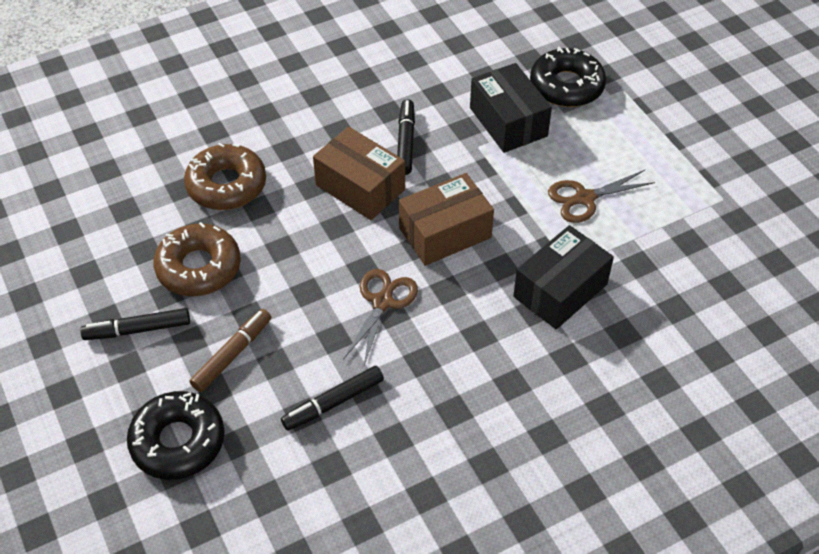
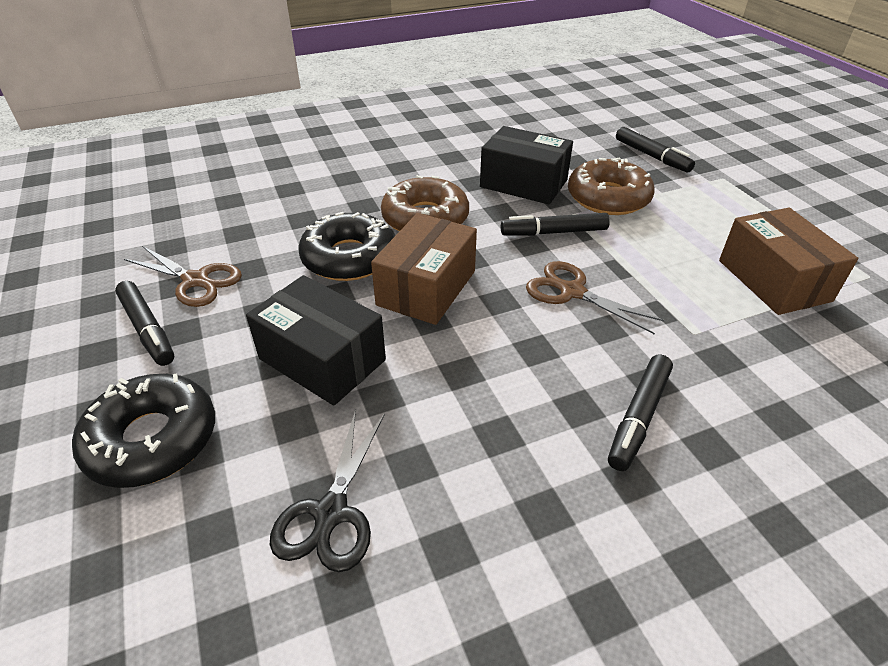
black marker: 3 -> 4
black scissors: 0 -> 1
brown marker: 1 -> 0

